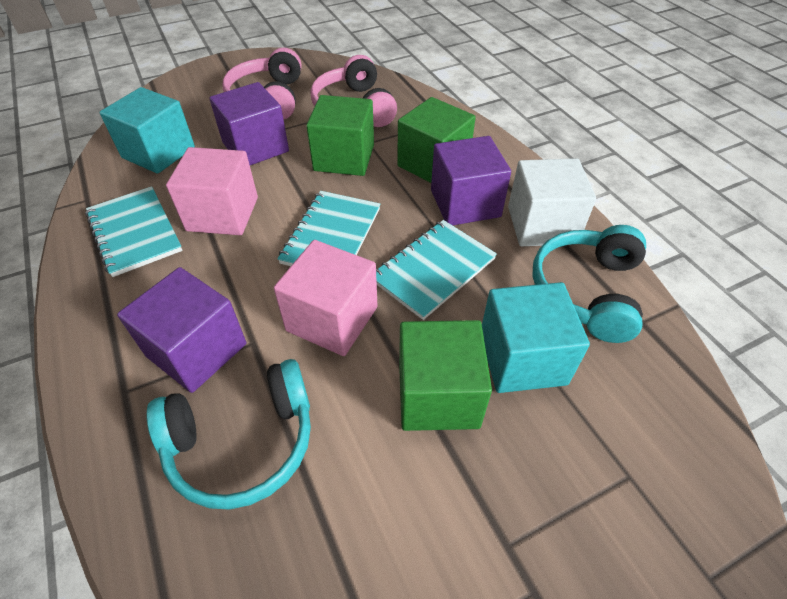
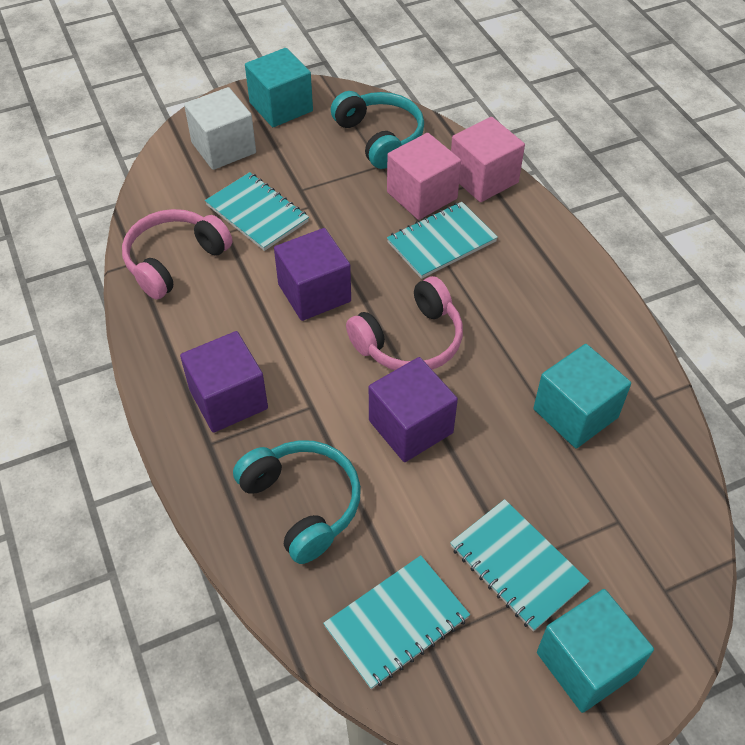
green cube: 3 -> 0
turquoise cube: 2 -> 3
turquoise notebook: 3 -> 4

